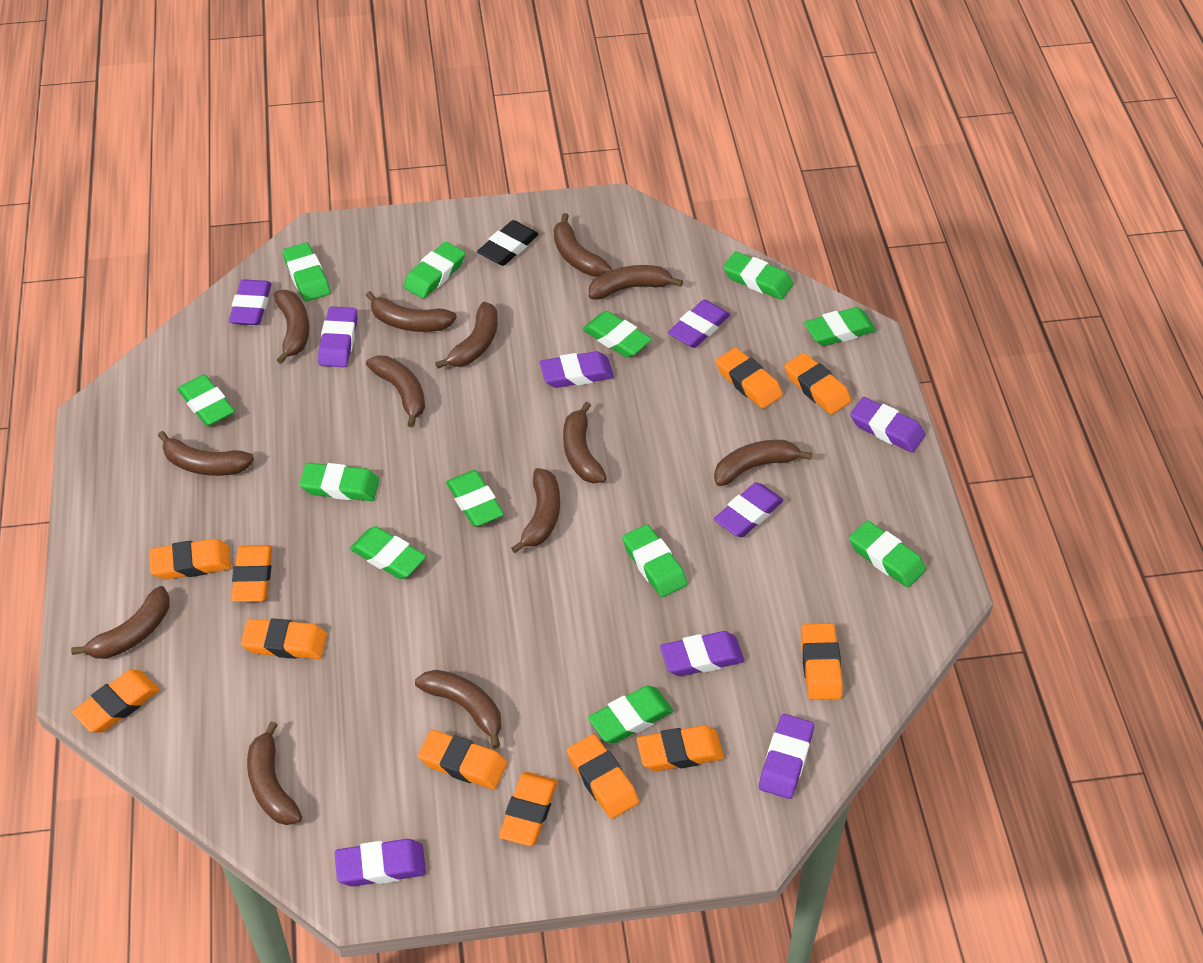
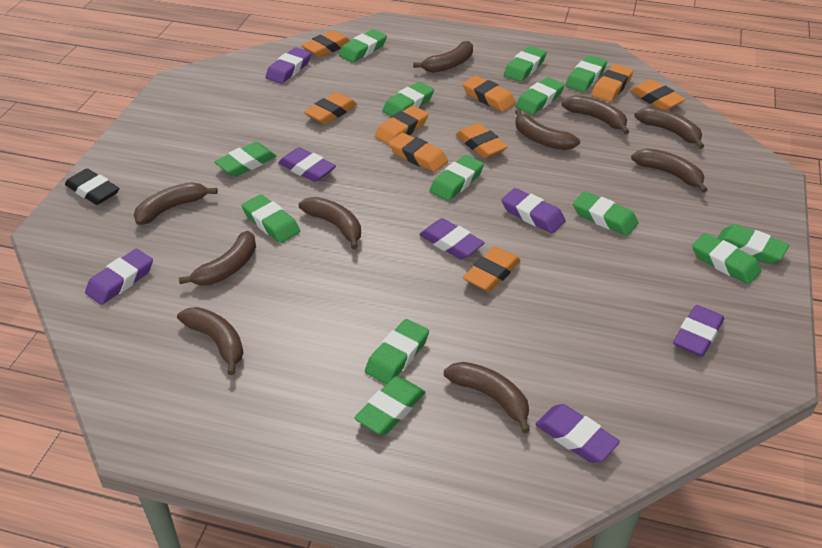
brown banana: 13 -> 10
green eraser: 12 -> 13
orange eraser: 11 -> 9
purple eraser: 9 -> 7

